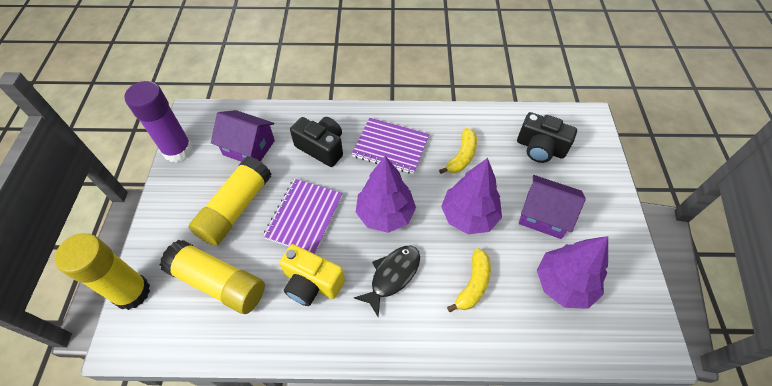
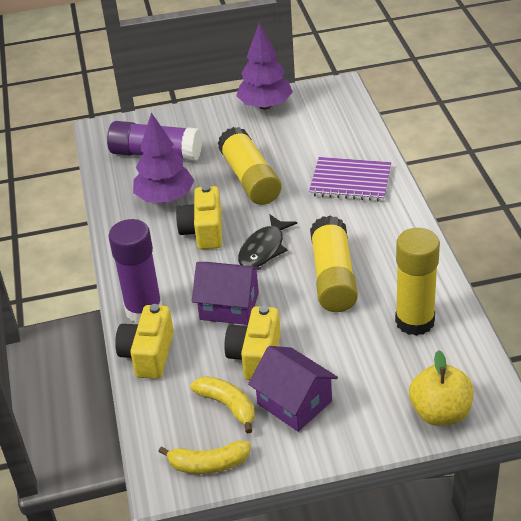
black camera: 2 -> 0
purple glue stick: 1 -> 2
purple notebook: 2 -> 1
purple tree: 3 -> 2
yellow apple: 0 -> 1
yellow camera: 1 -> 3

